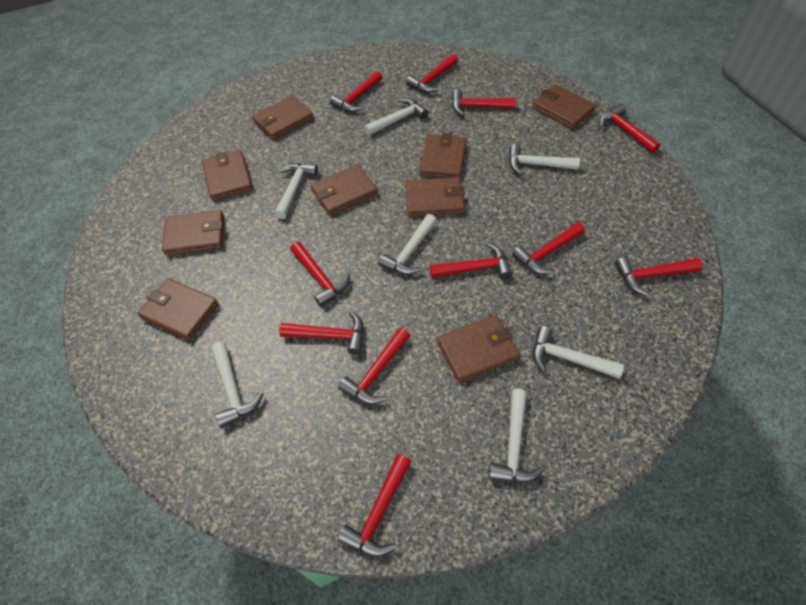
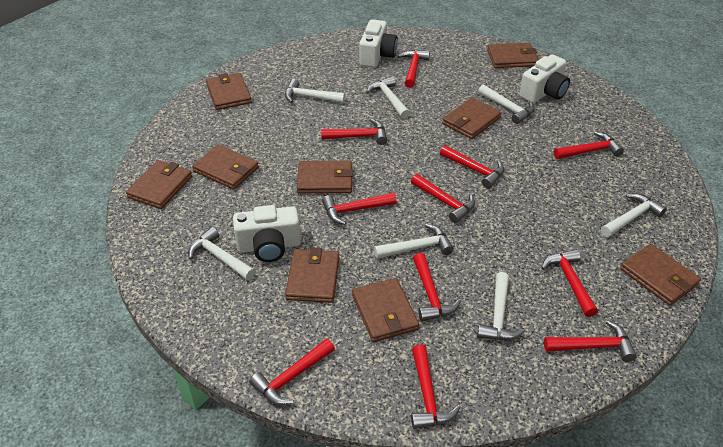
white camera: 0 -> 3

